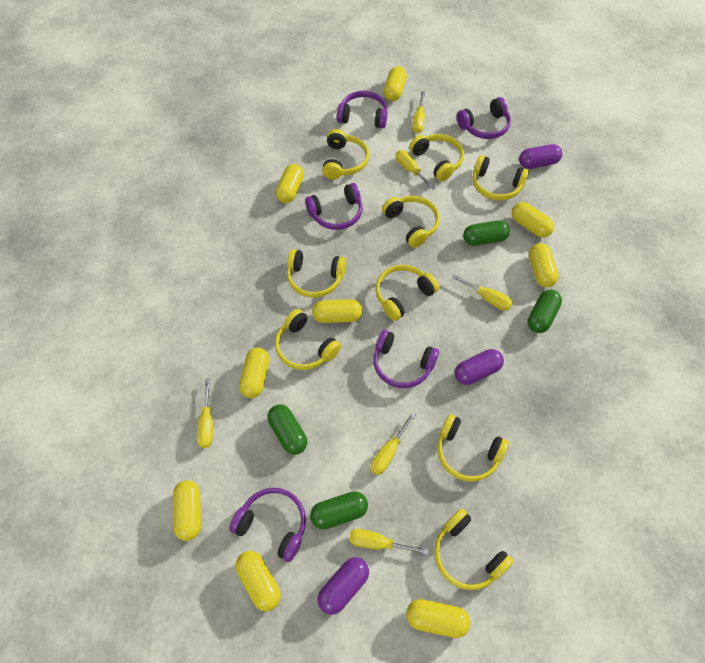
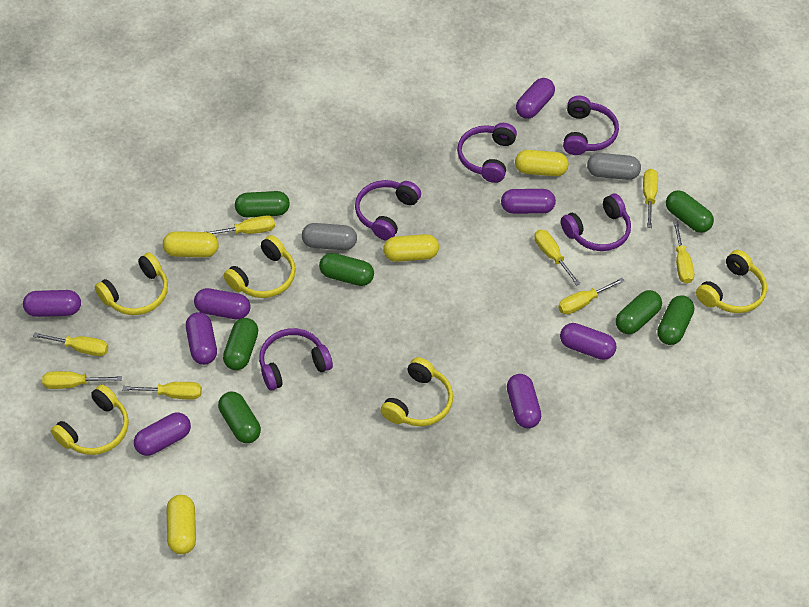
green capsule: 4 -> 7
grey capsule: 0 -> 2
purple capsule: 3 -> 8
yellow capsule: 9 -> 4
yellow headphones: 9 -> 5
yellow screwdriver: 6 -> 8

